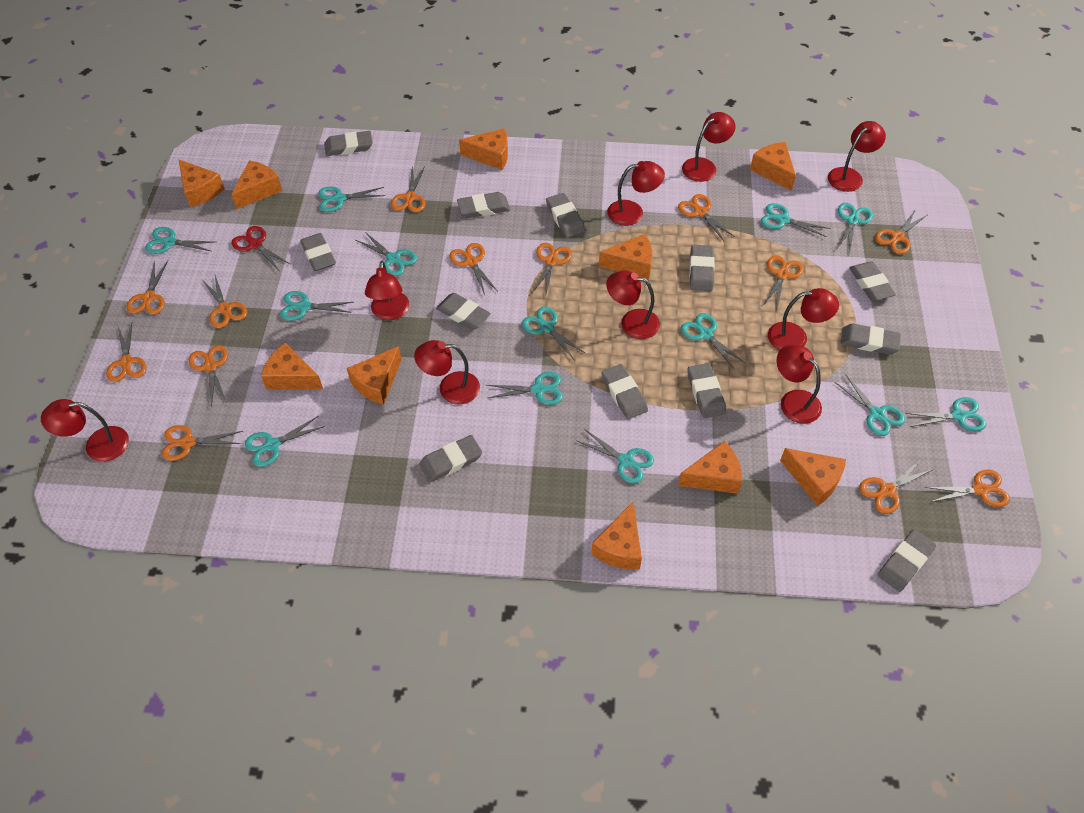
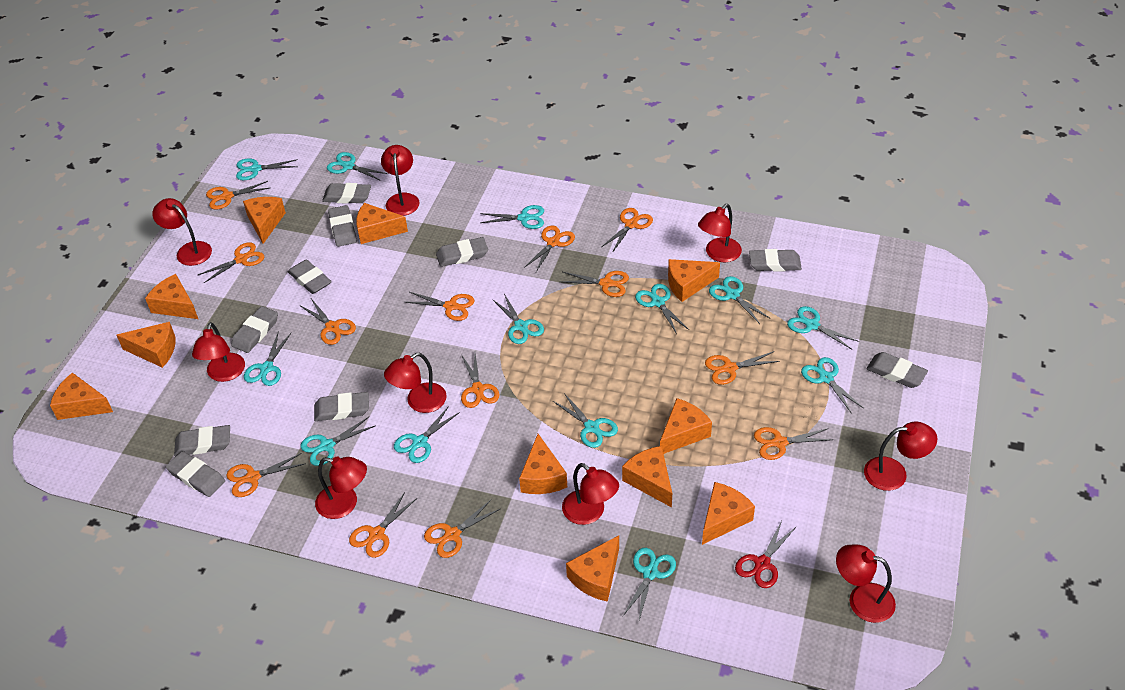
grey eraser: 12 -> 10
orange cheese: 10 -> 11

